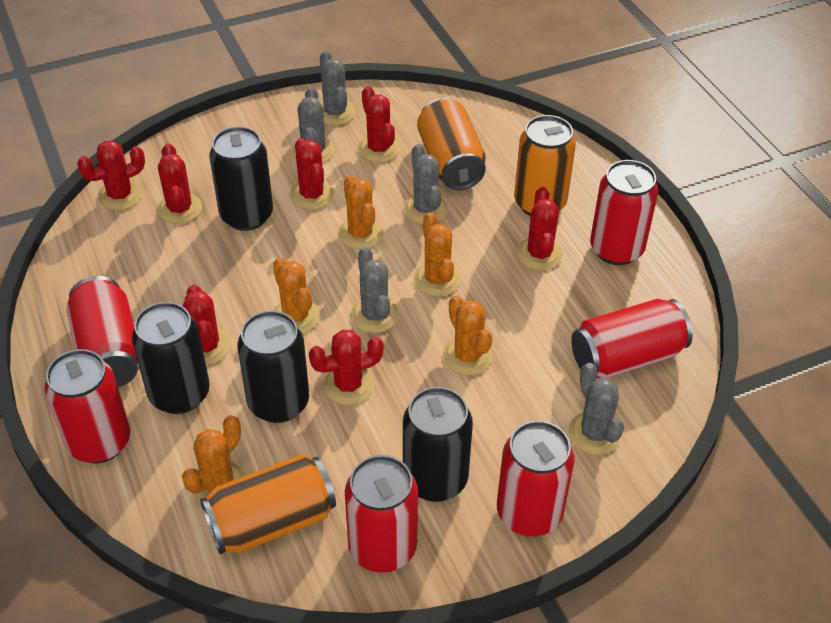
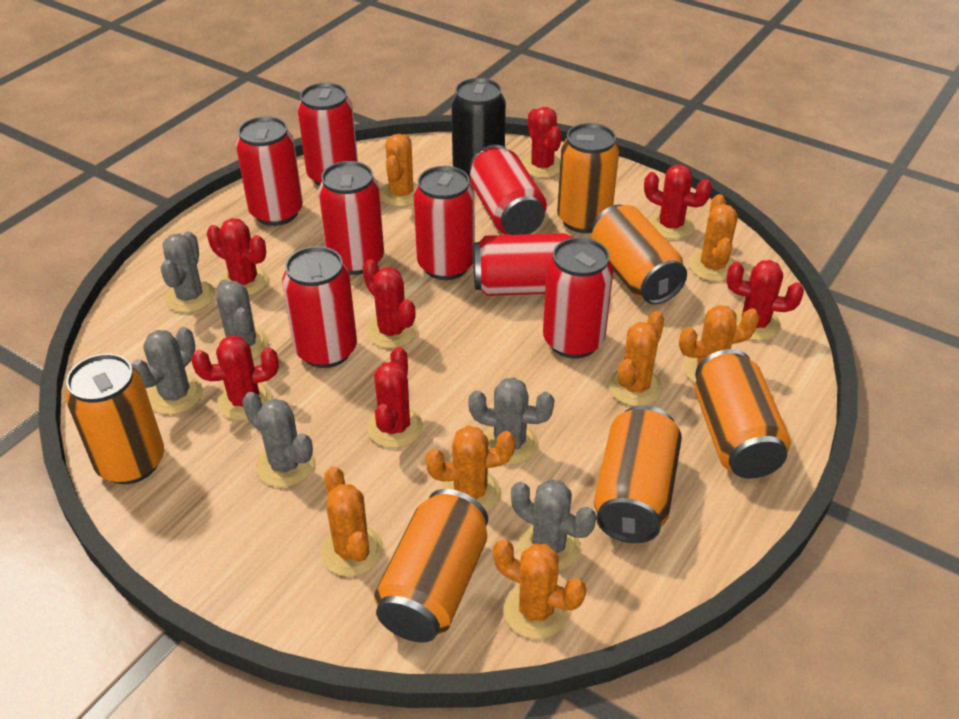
black can: 4 -> 1
grey cactus: 5 -> 6
orange cactus: 5 -> 7
orange can: 3 -> 6
red can: 6 -> 8

